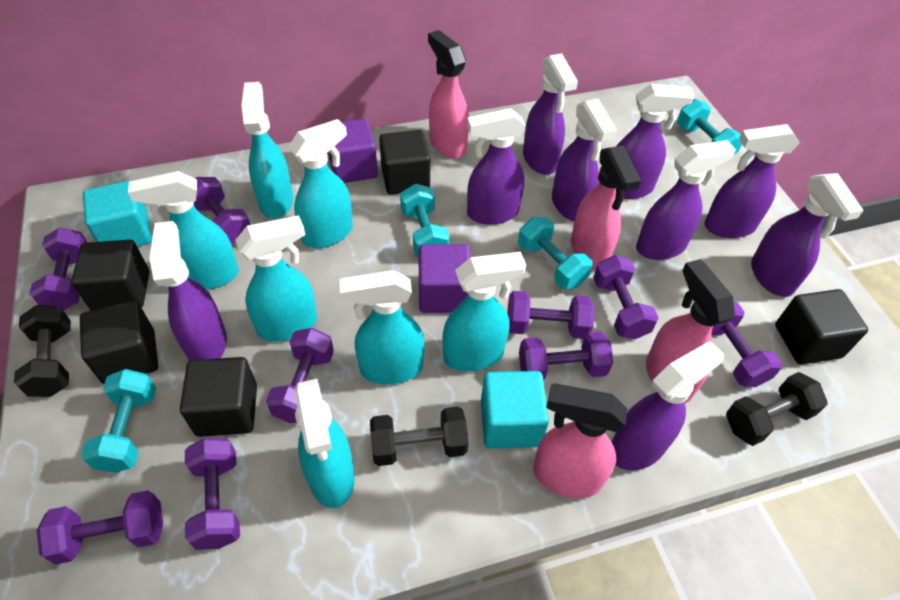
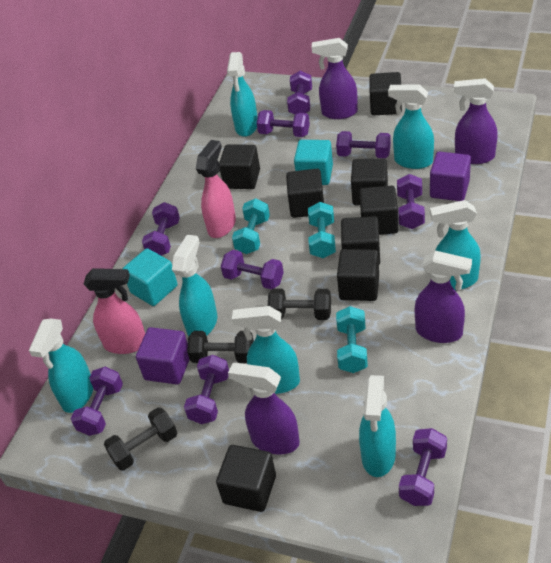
black cube: 5 -> 8
pink spray bottle: 4 -> 2
purple spray bottle: 9 -> 4
turquoise dumbbell: 4 -> 3

